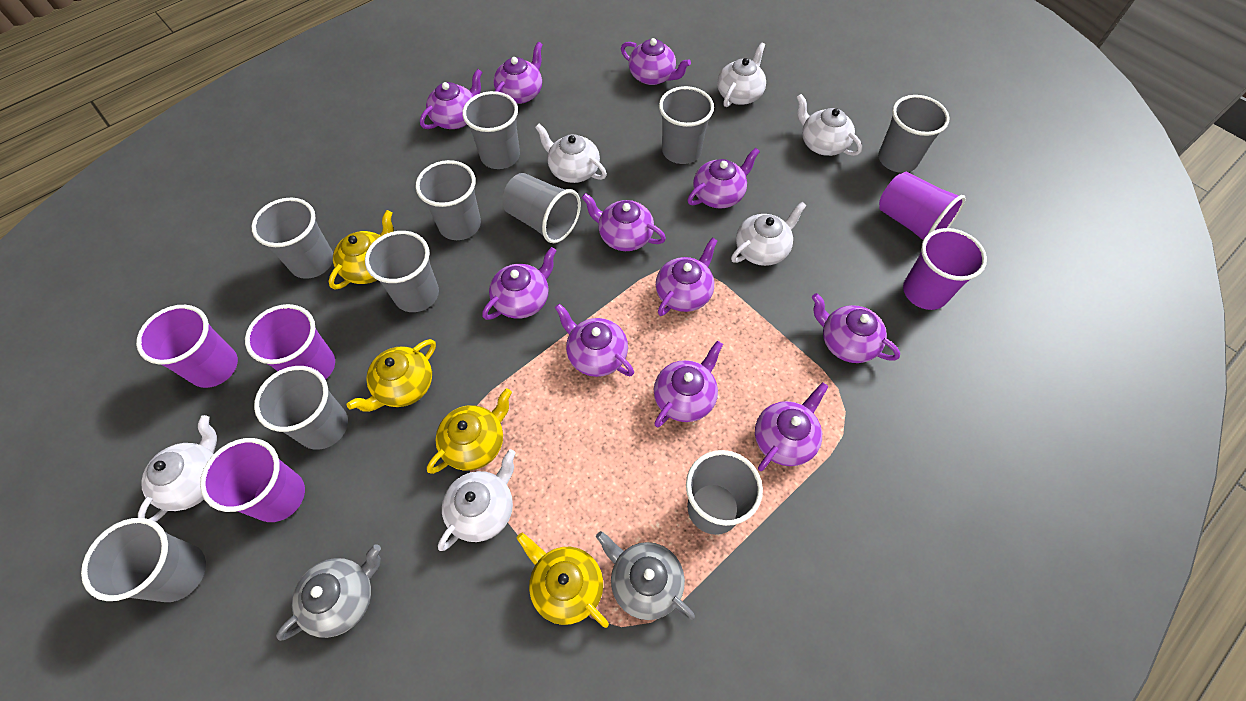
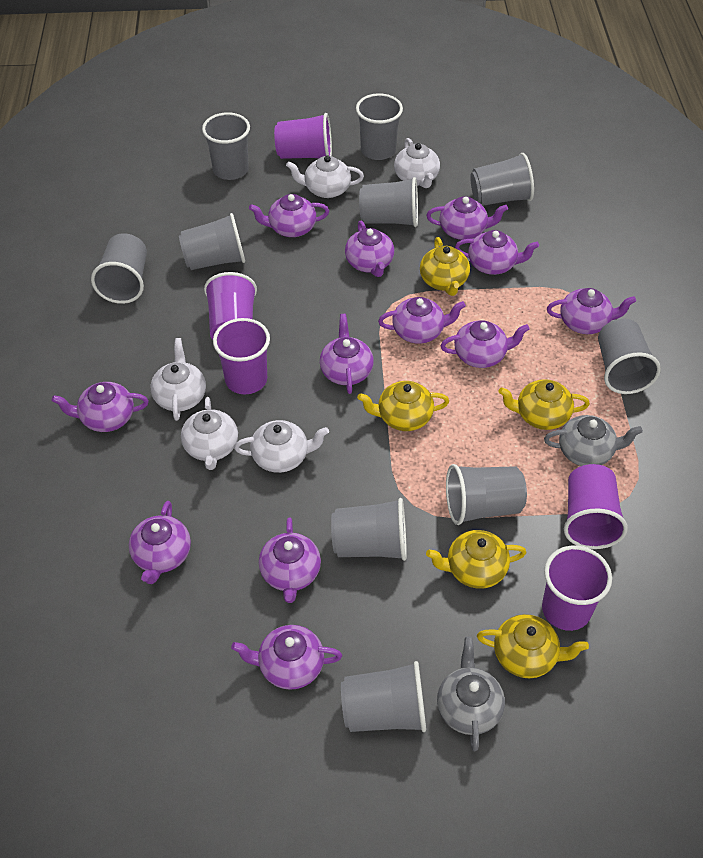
purple teapot: 11 -> 12
white teapot: 6 -> 5
yellow teapot: 4 -> 5

